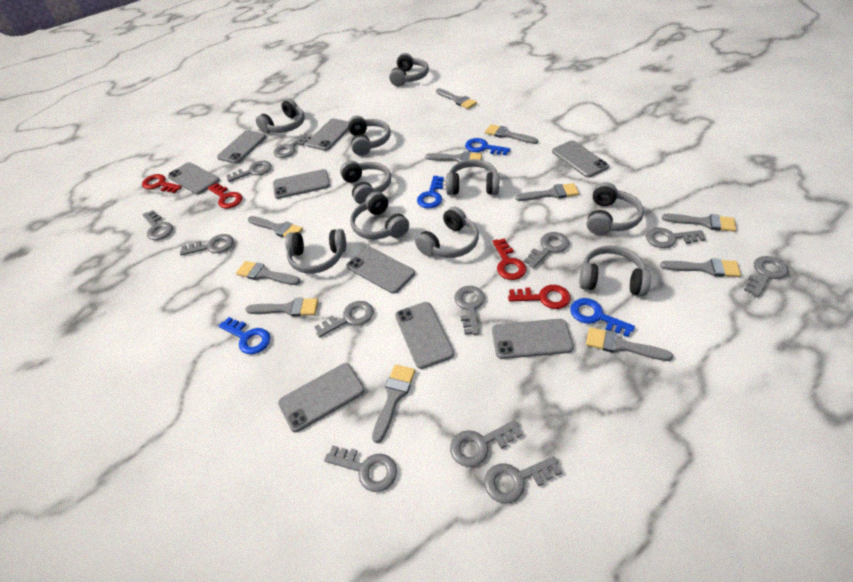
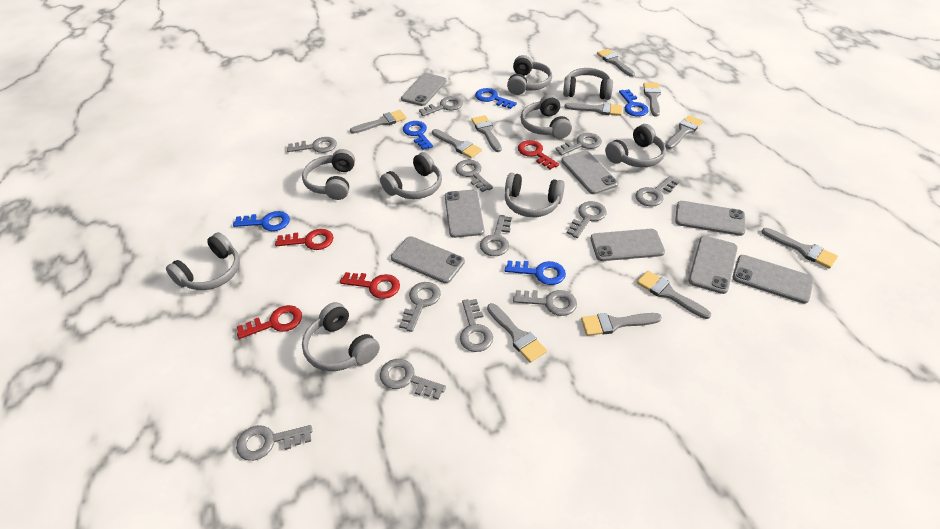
blue key: 4 -> 5
grey headphones: 10 -> 9
grey phone: 9 -> 8

